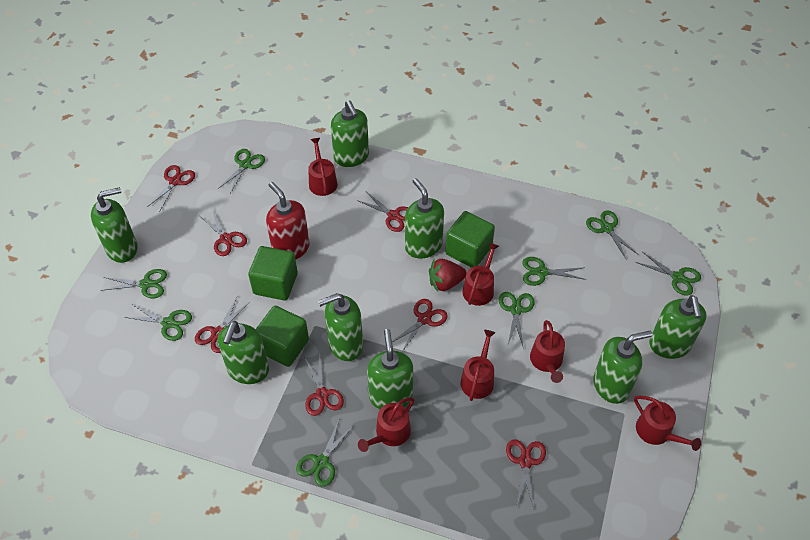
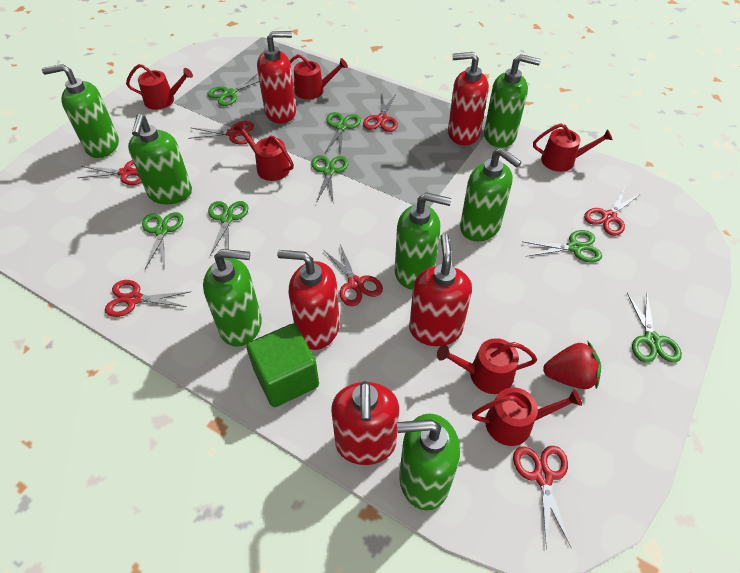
green cube: 3 -> 1
green scissors: 8 -> 7
green soap dispenser: 8 -> 7
red soap dispenser: 1 -> 5

